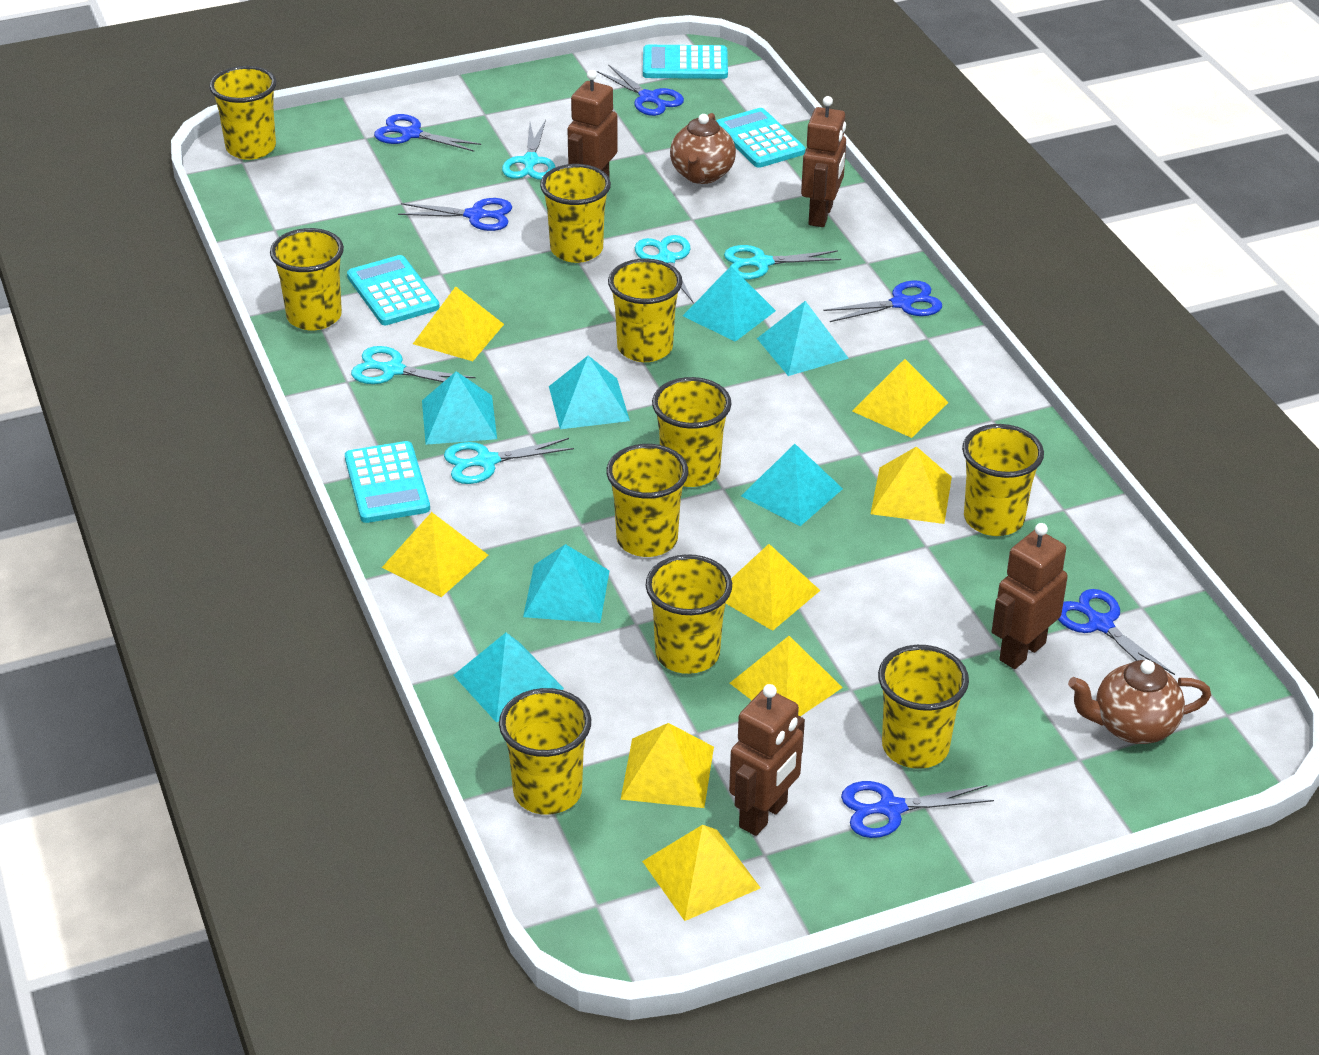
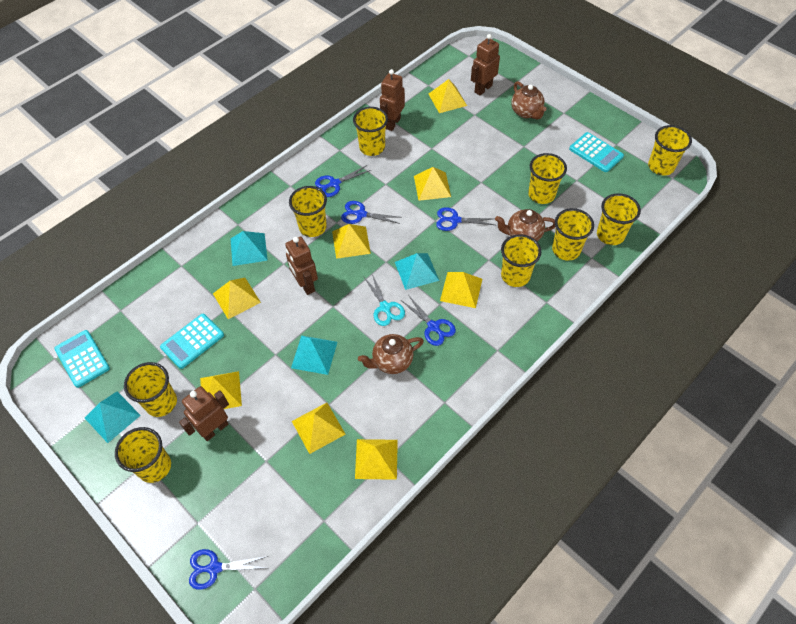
blue scissors: 6 -> 5
brown teapot: 2 -> 3
turquoise calculator: 4 -> 3
turquoise pyramid: 7 -> 4
turquoise scissors: 5 -> 1
yellow cup: 10 -> 9

